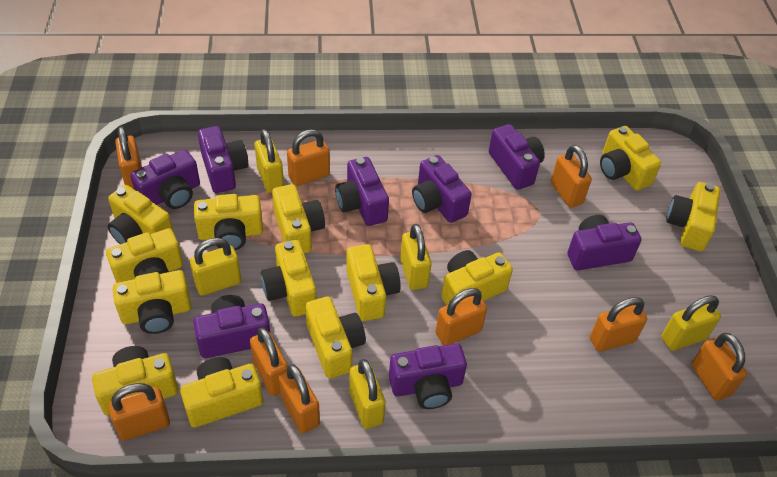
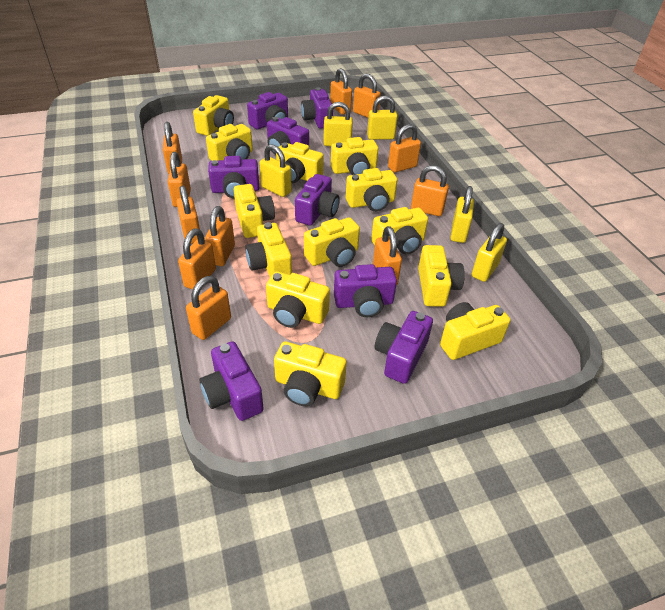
orange padlock: 9 -> 11

